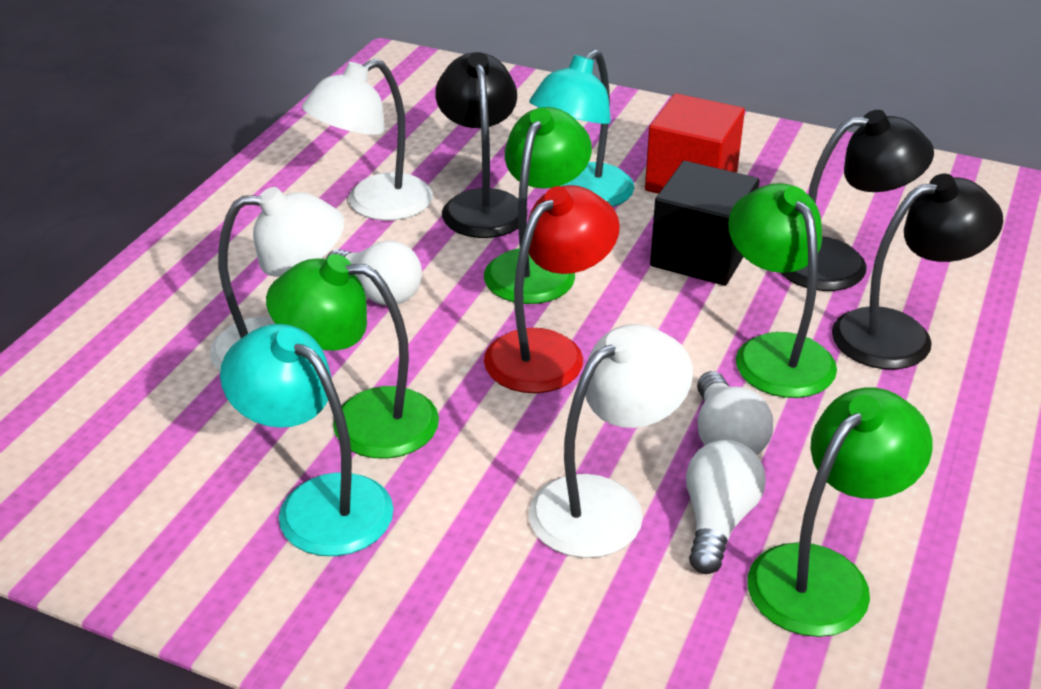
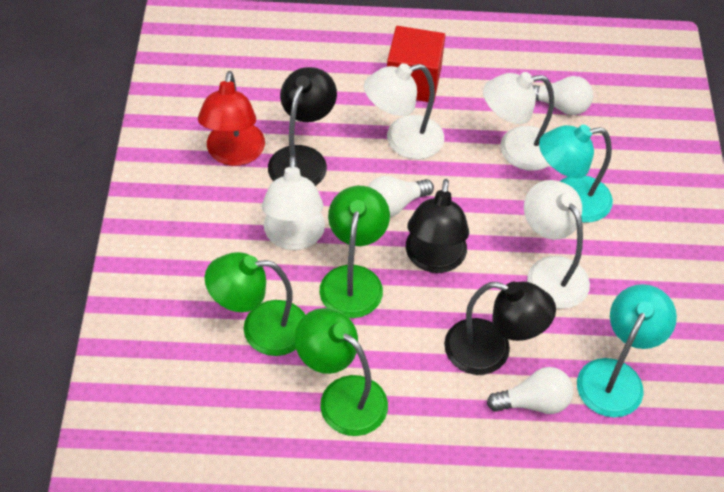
black cube: 1 -> 0
green lamp: 4 -> 3
white lamp: 3 -> 4

